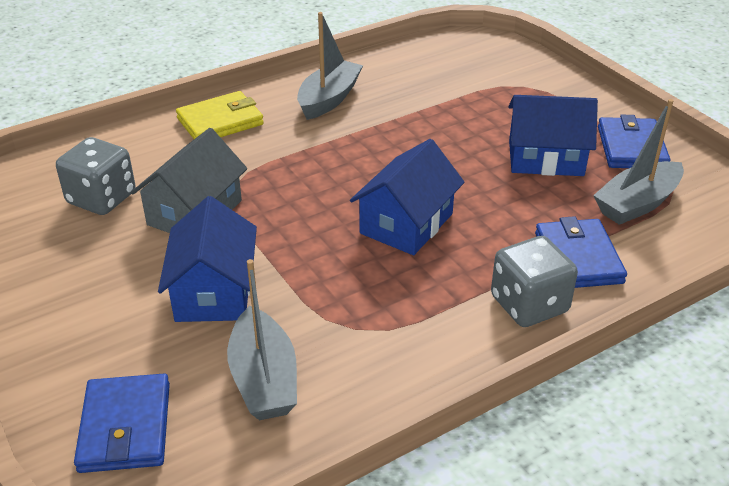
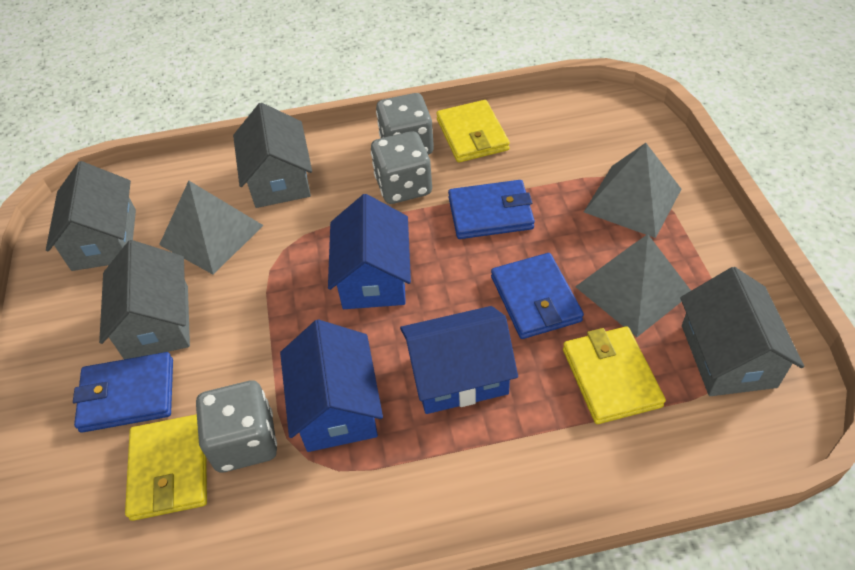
grey boat: 3 -> 0
grey dice: 2 -> 3
grey house: 1 -> 4
grey pyramid: 0 -> 3
yellow wallet: 1 -> 3

